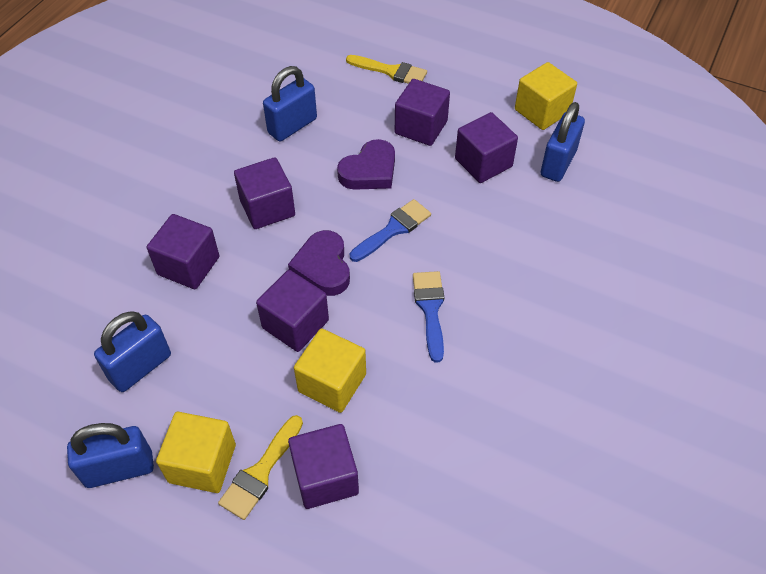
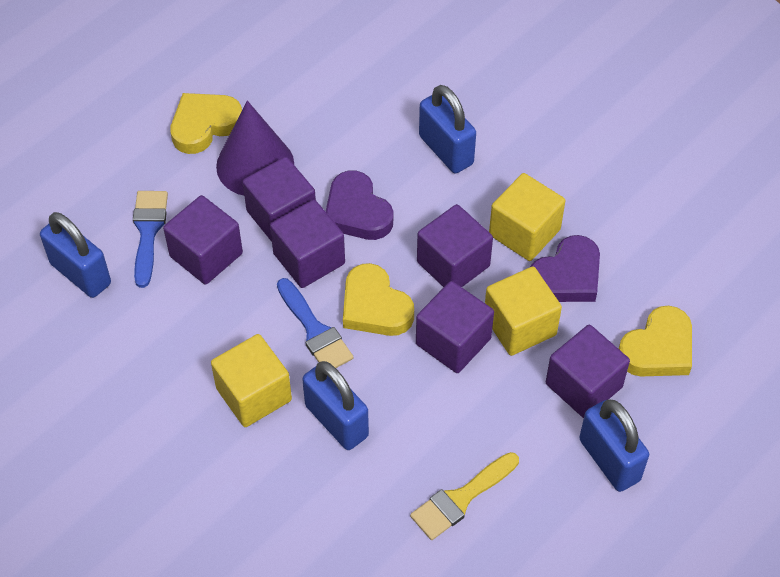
purple cone: 0 -> 1
yellow brush: 2 -> 1
yellow heart: 0 -> 3

